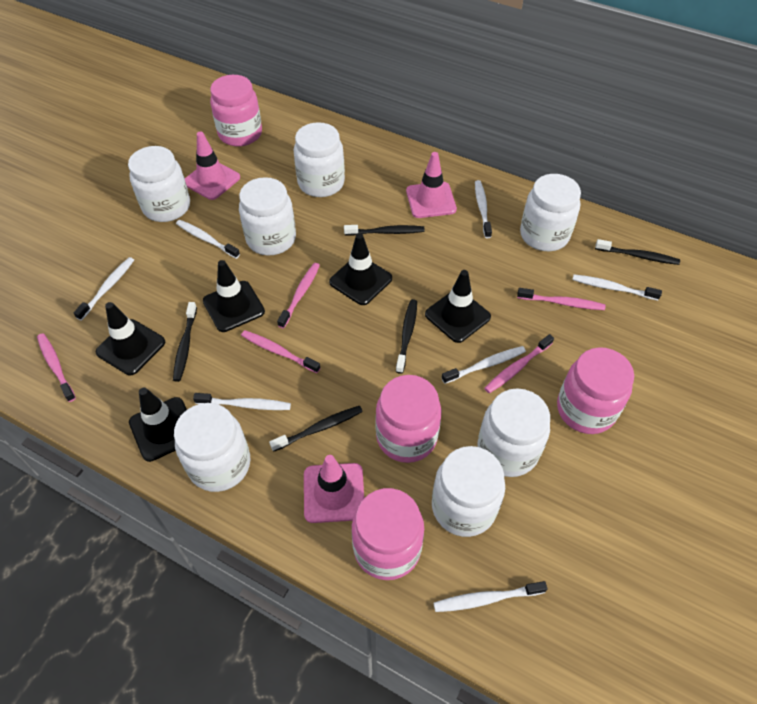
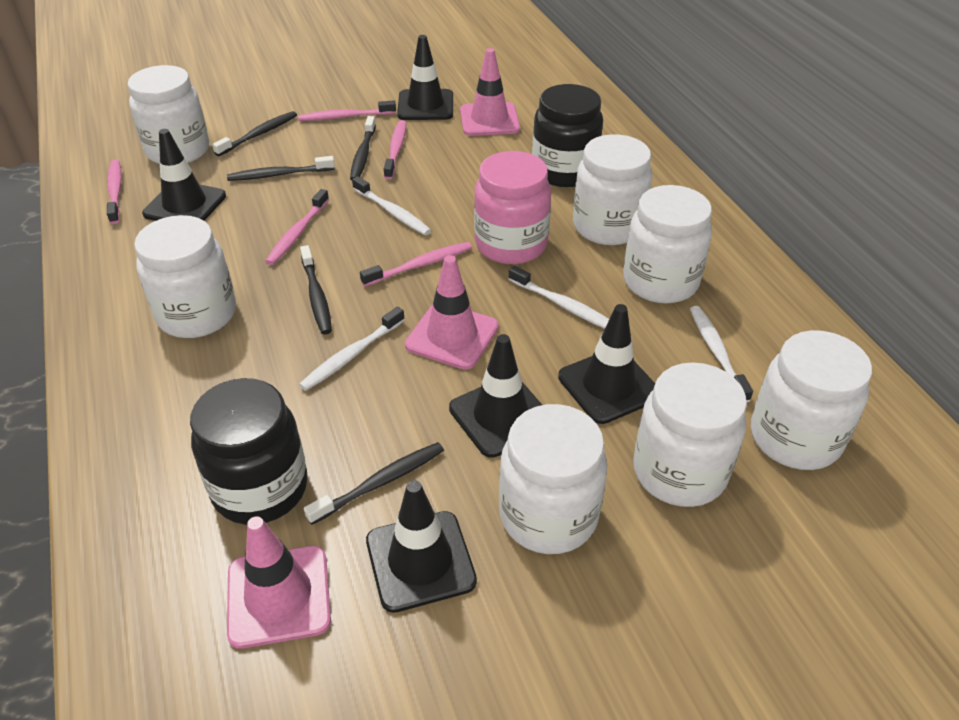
black jar: 0 -> 2
pink jar: 4 -> 1
white toothbrush: 7 -> 4

